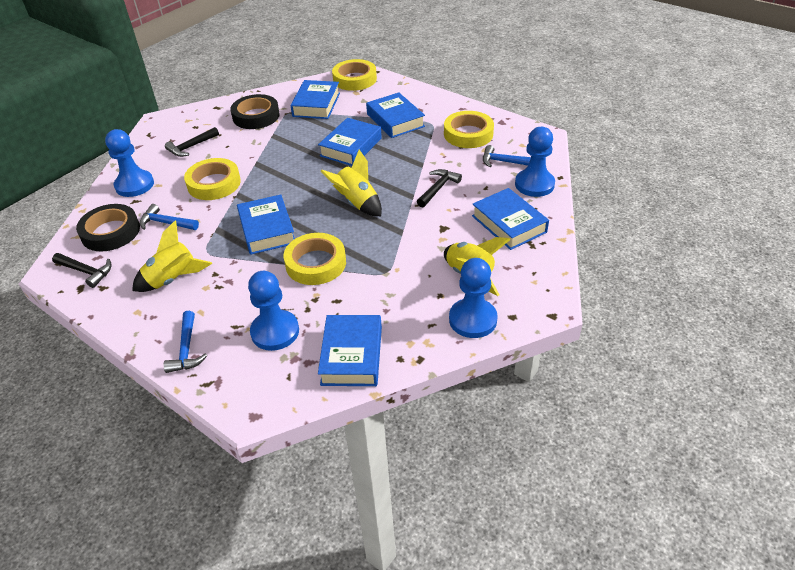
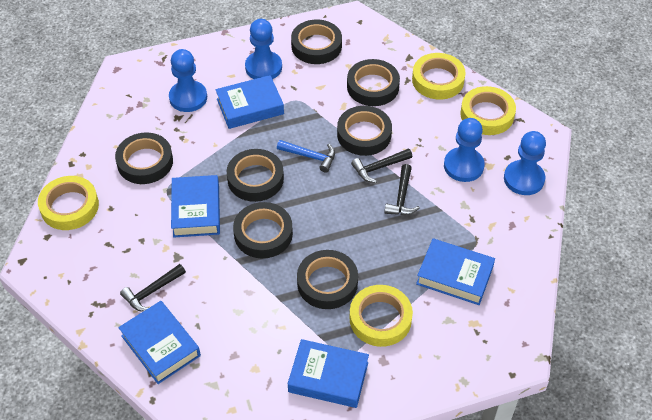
black tape: 2 -> 7
blue book: 6 -> 5
blue hammer: 3 -> 1
yellow rocket: 3 -> 0

